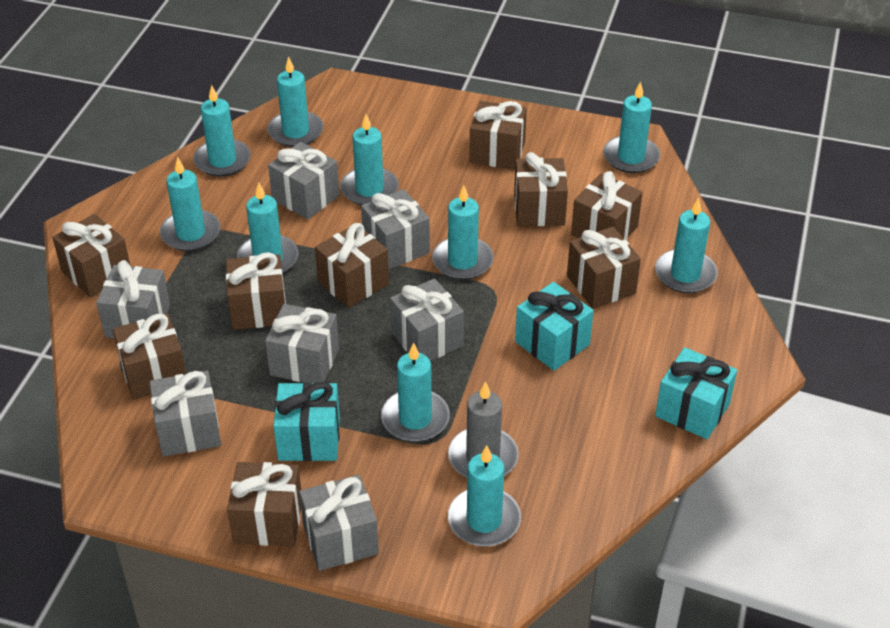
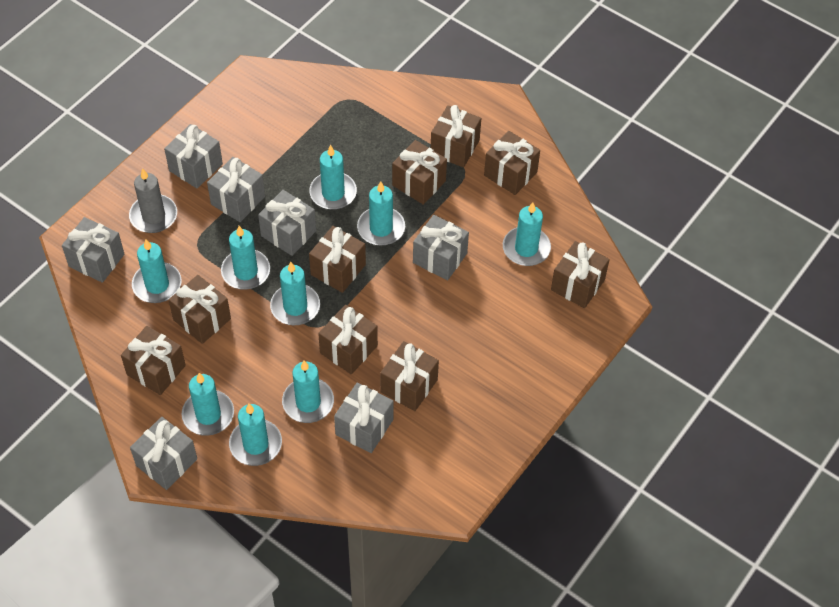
turquoise candle: 10 -> 9
turquoise gift: 3 -> 0

